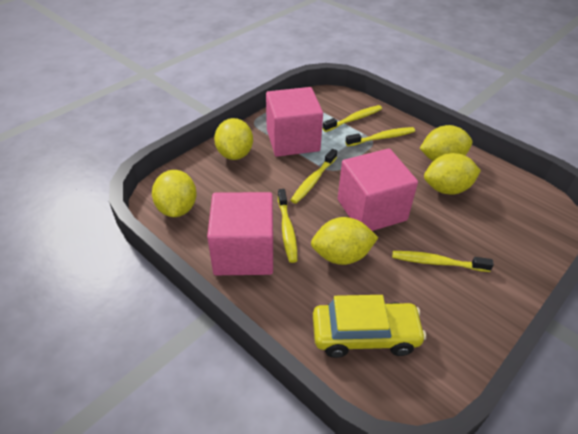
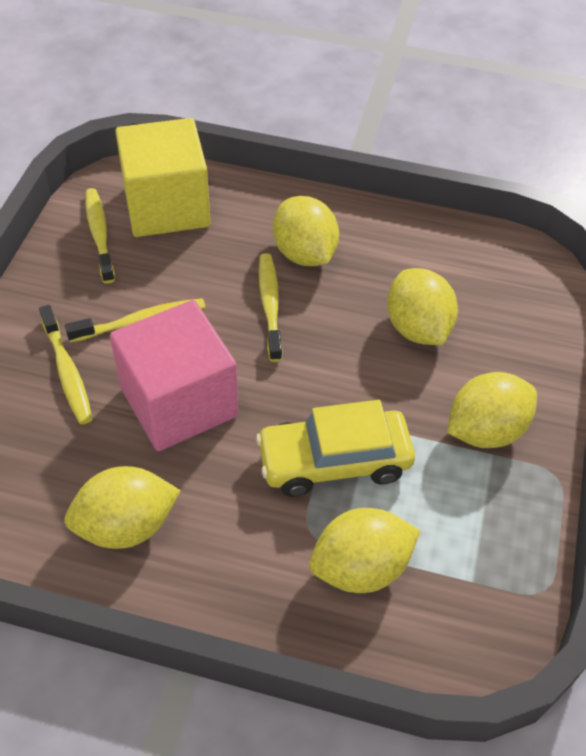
pink cube: 3 -> 1
yellow cube: 0 -> 1
yellow toothbrush: 5 -> 4

